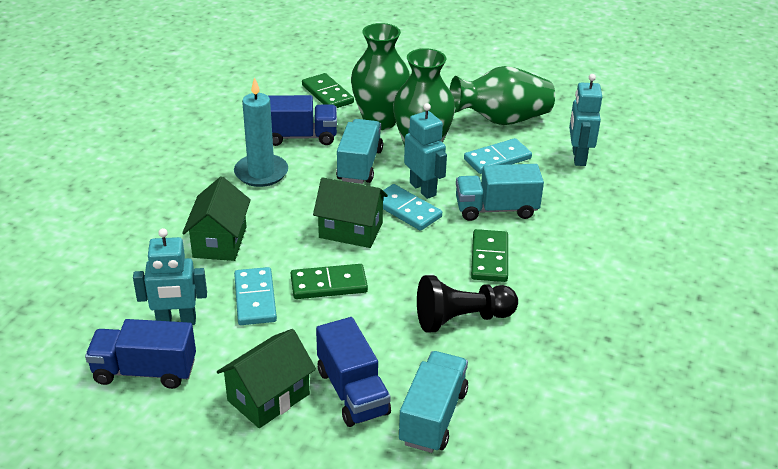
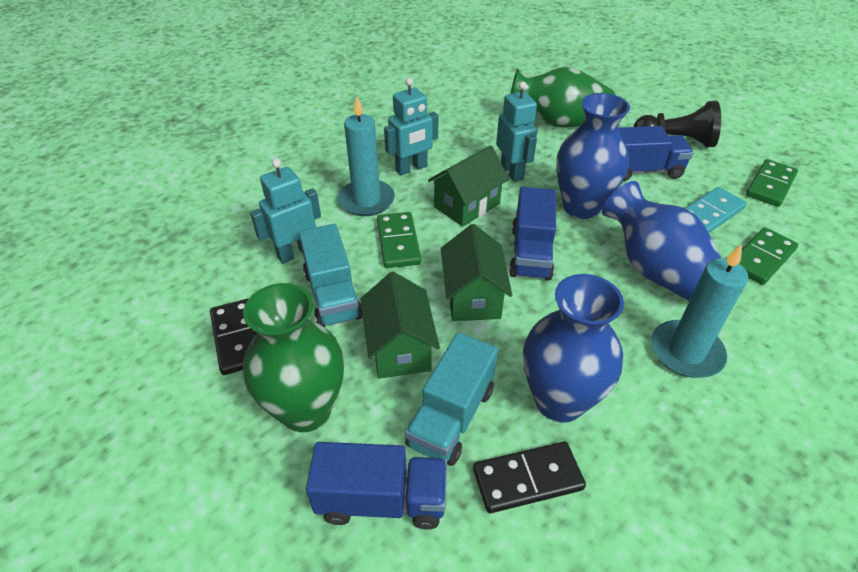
black domino: 0 -> 2
blue vase: 0 -> 3
green vase: 3 -> 2
turquoise candle: 1 -> 2
turquoise domino: 3 -> 1
turquoise truck: 3 -> 2

